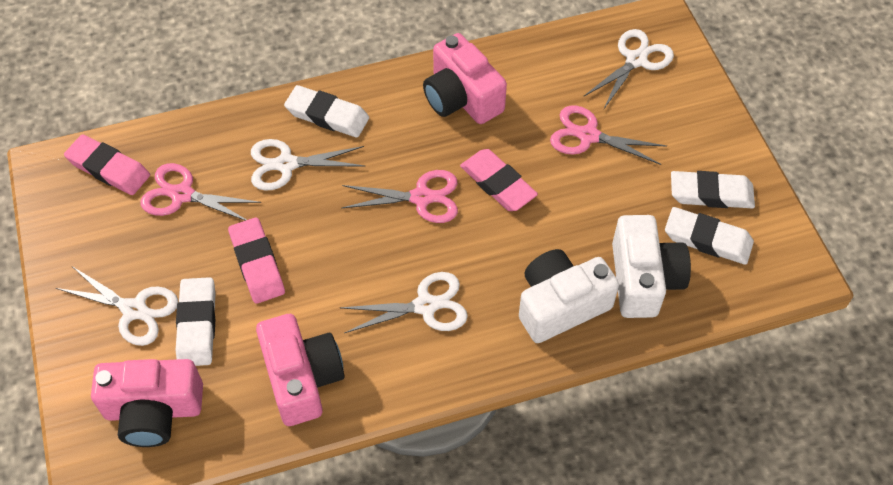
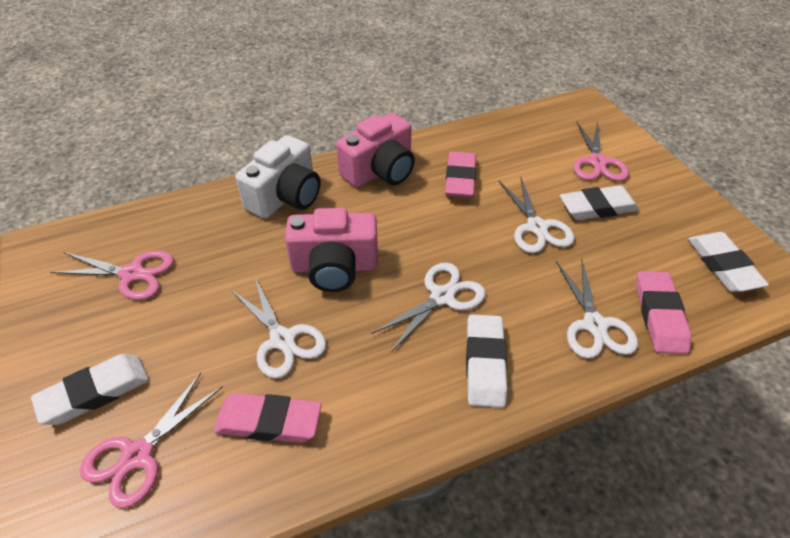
pink camera: 3 -> 2
white camera: 2 -> 1

